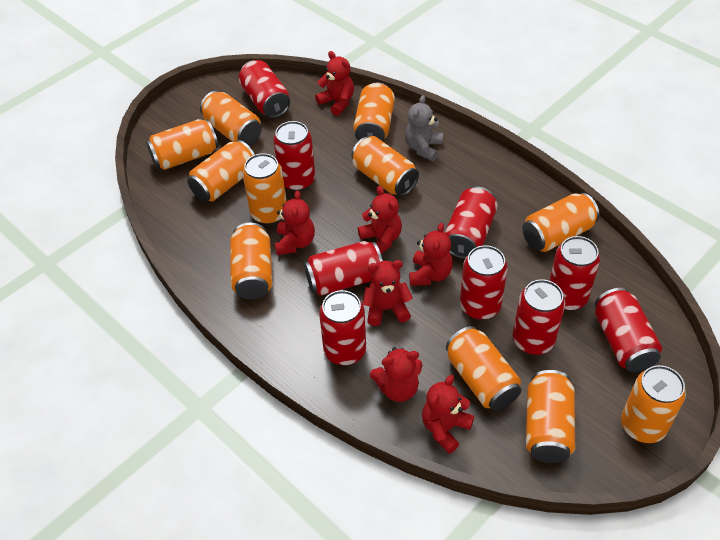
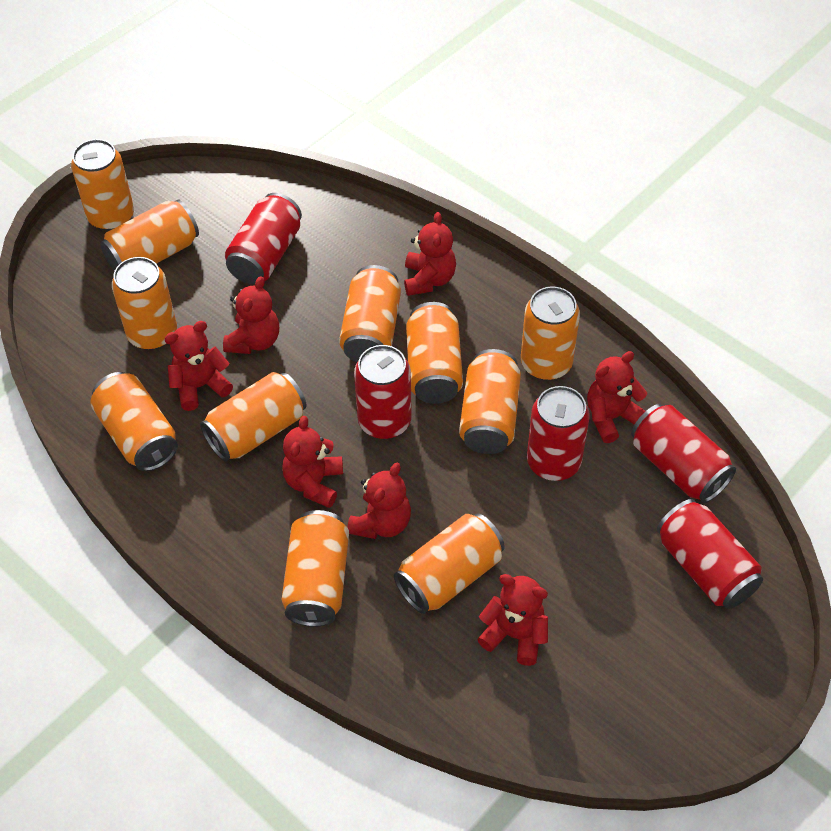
grey teddy bear: 1 -> 0
red can: 9 -> 5

